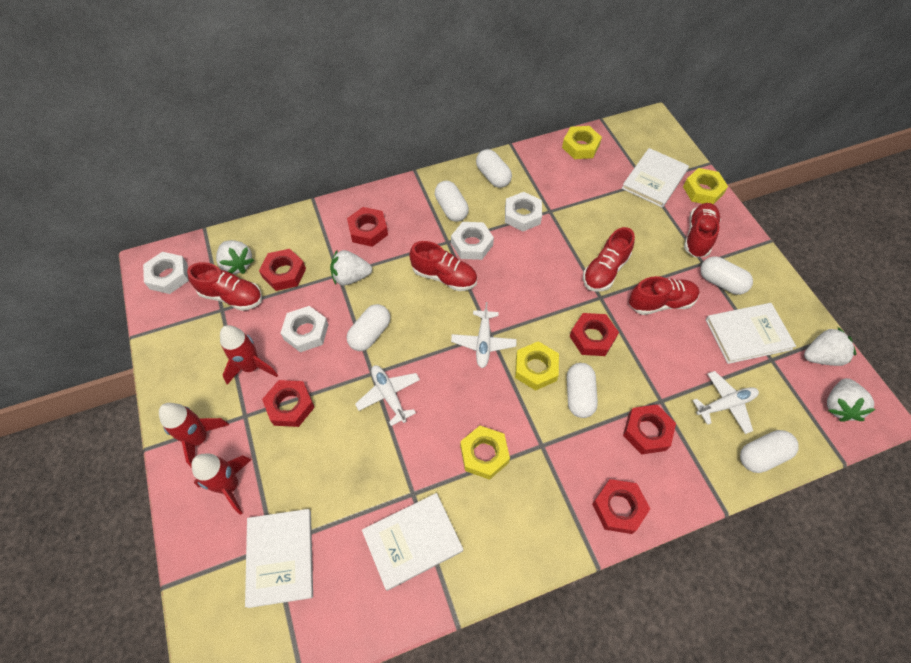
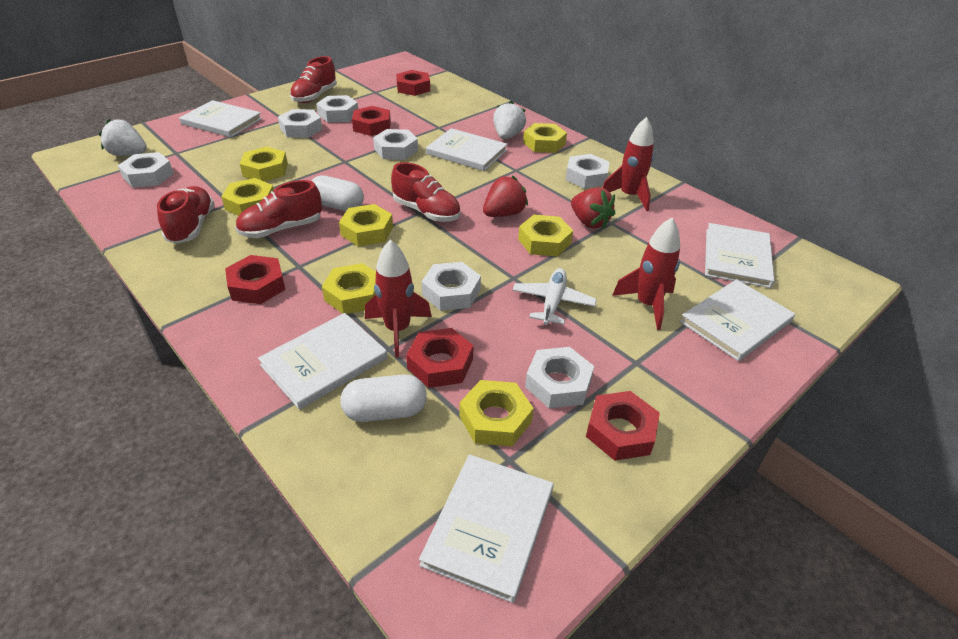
red nut: 6 -> 5
red shoe: 5 -> 4
red strawberry: 0 -> 2
white book: 4 -> 6
white capsule: 6 -> 2
white nut: 4 -> 7
white plane: 3 -> 1
white strawberry: 4 -> 2
yellow nut: 4 -> 7

